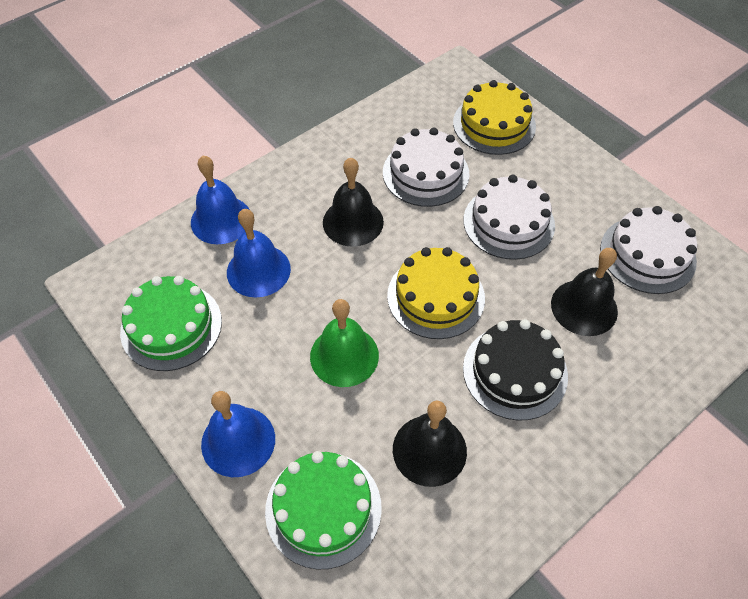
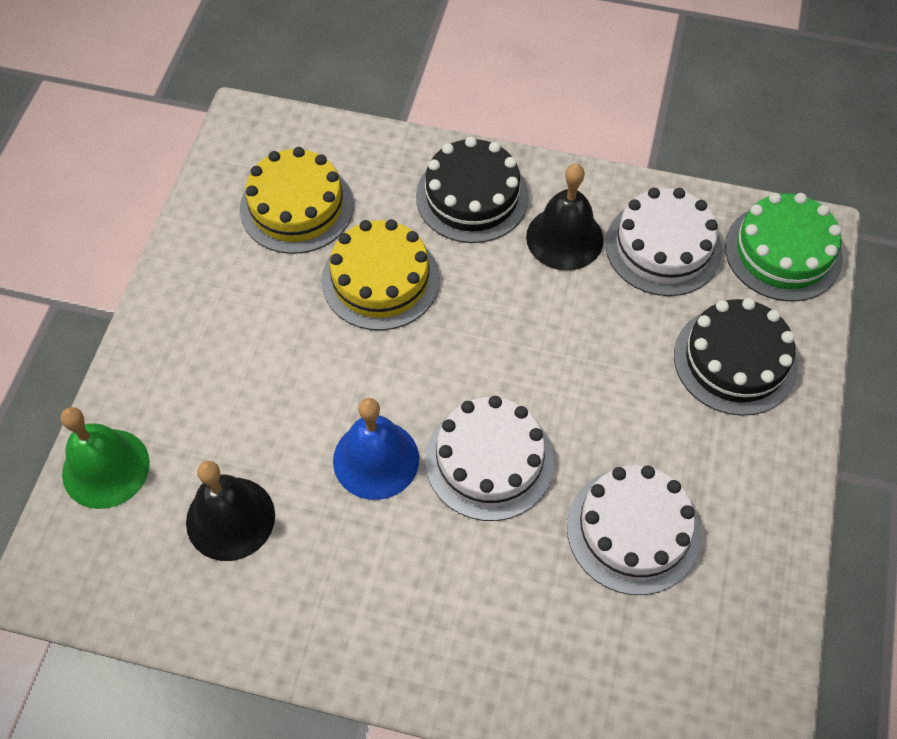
black bell: 3 -> 2
black cake: 1 -> 2
blue bell: 3 -> 1
green cake: 2 -> 1

